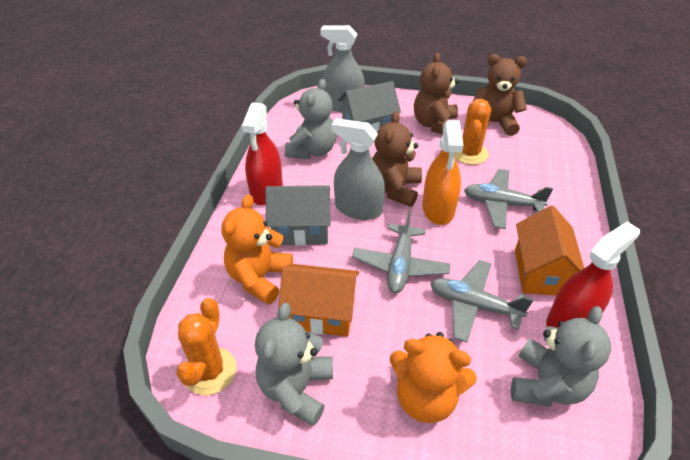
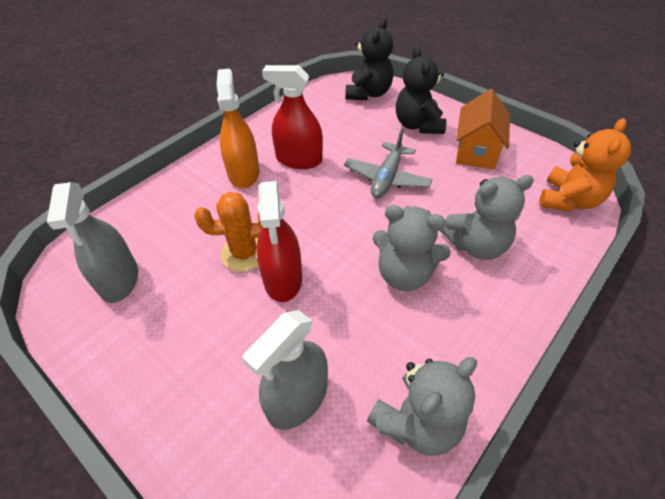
black teddy bear: 0 -> 2
brown teddy bear: 3 -> 0
grey house: 2 -> 0
grey plane: 3 -> 1
orange cactus: 2 -> 1
orange house: 2 -> 1
orange teddy bear: 2 -> 1

